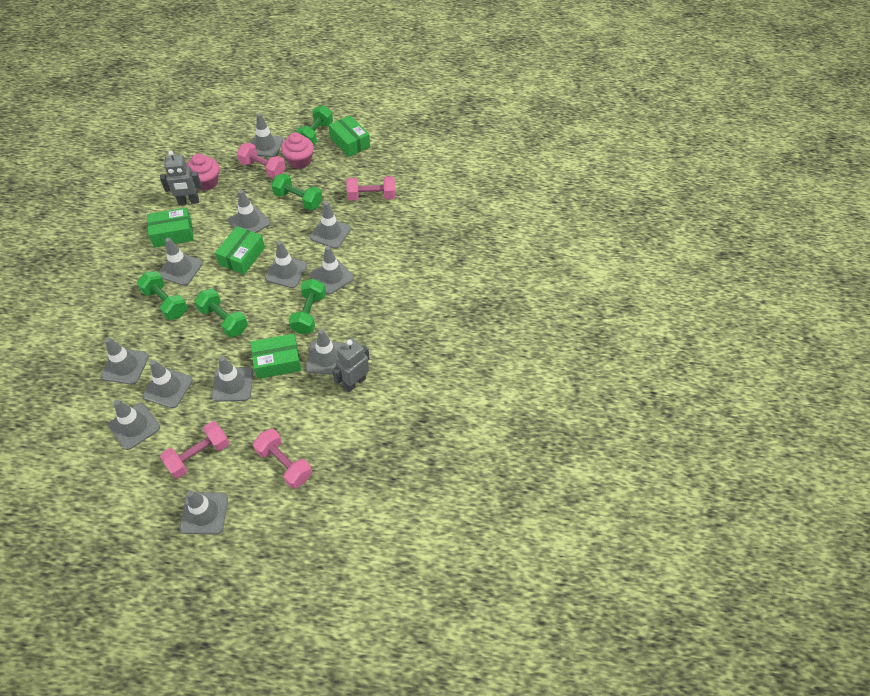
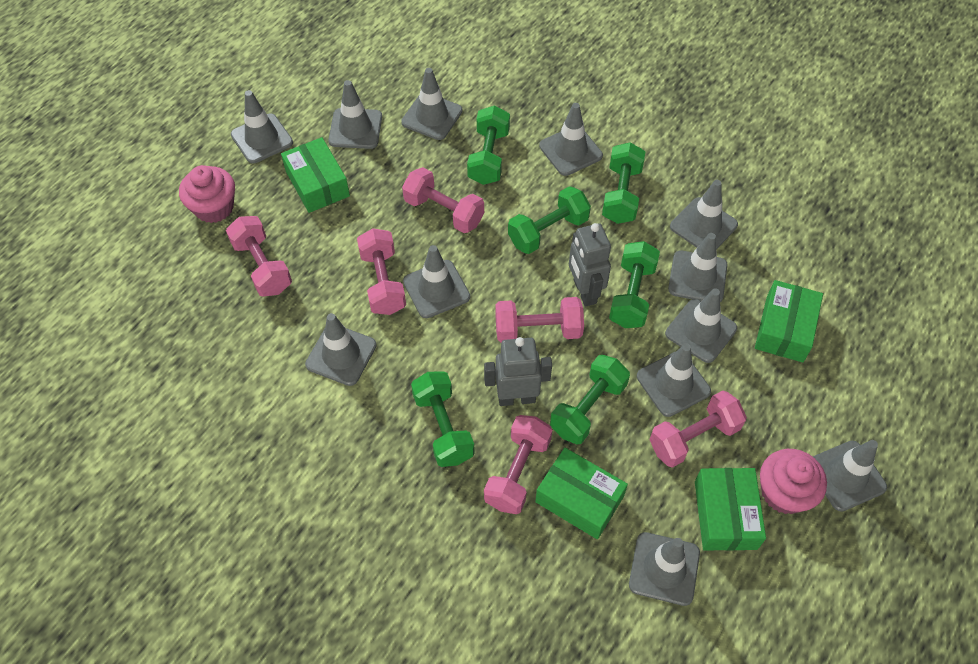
green dumbbell: 5 -> 6
pink dumbbell: 4 -> 6

